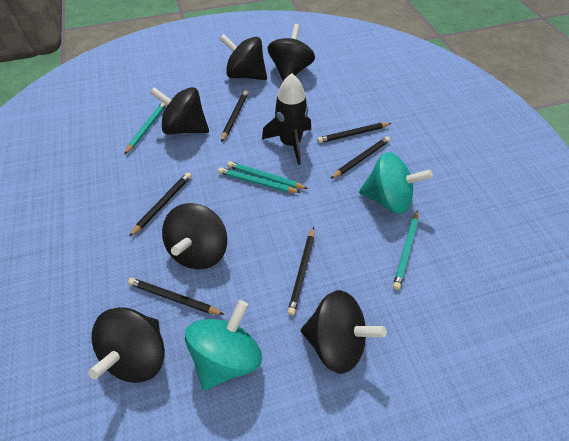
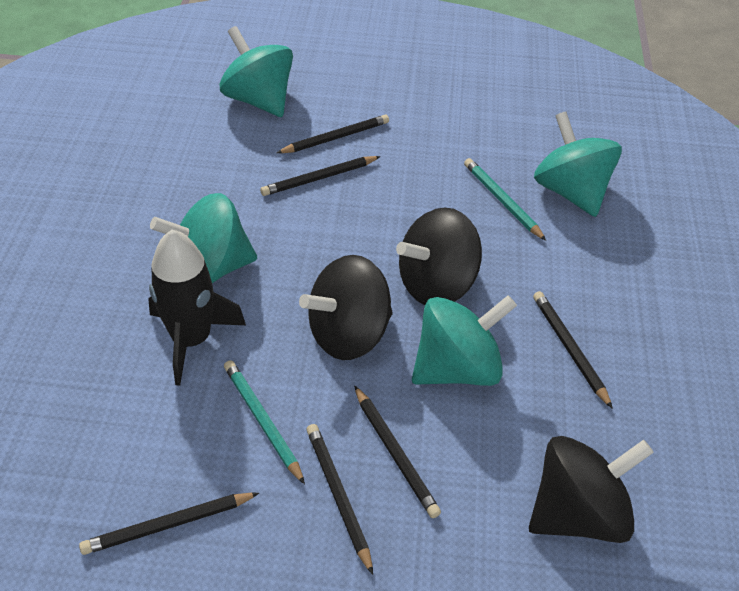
black spinning top: 6 -> 3
turquoise pencil: 4 -> 2
turquoise spinning top: 2 -> 4

